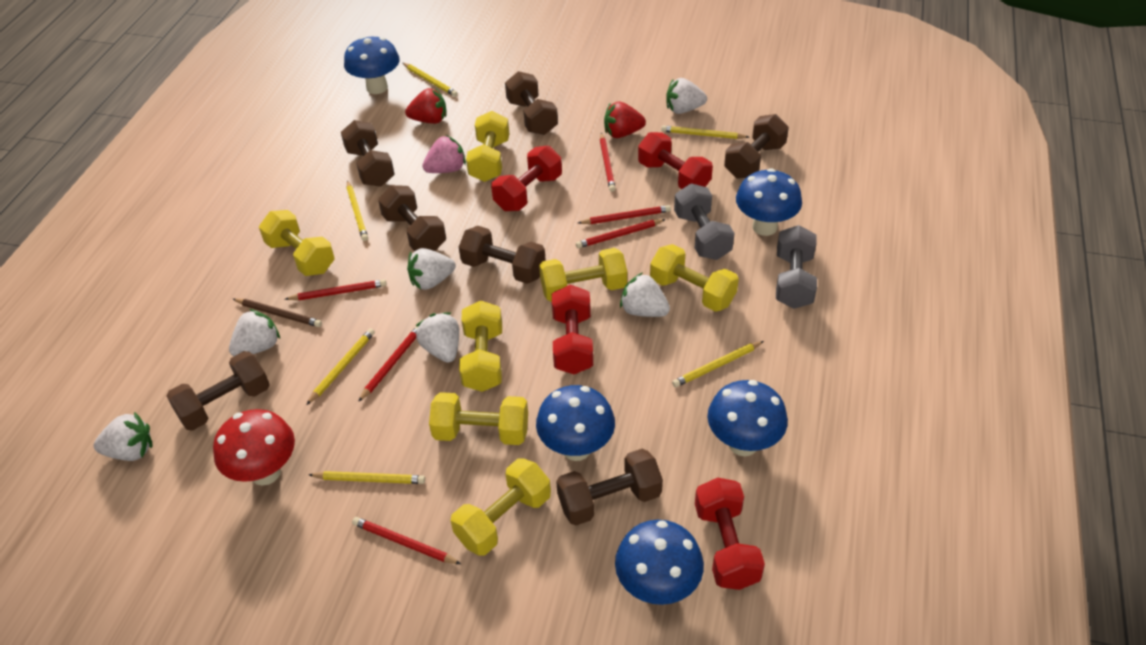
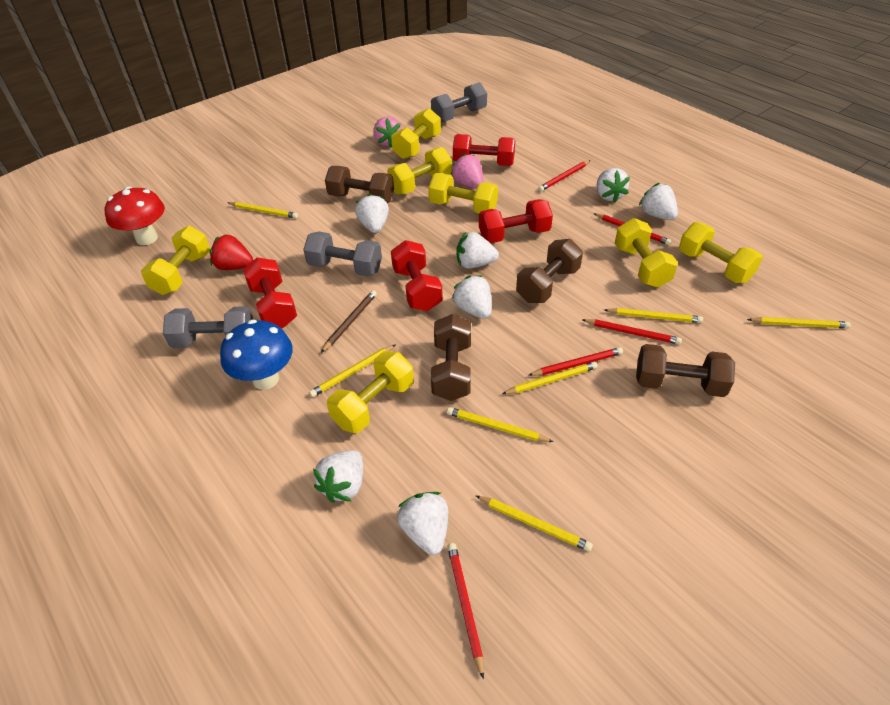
blue mushroom: 5 -> 1
brown dumbbell: 7 -> 4
grey dumbbell: 2 -> 3
pink strawberry: 1 -> 2
red pencil: 6 -> 5
red strawberry: 2 -> 1
white strawberry: 6 -> 7
yellow pencil: 6 -> 7

